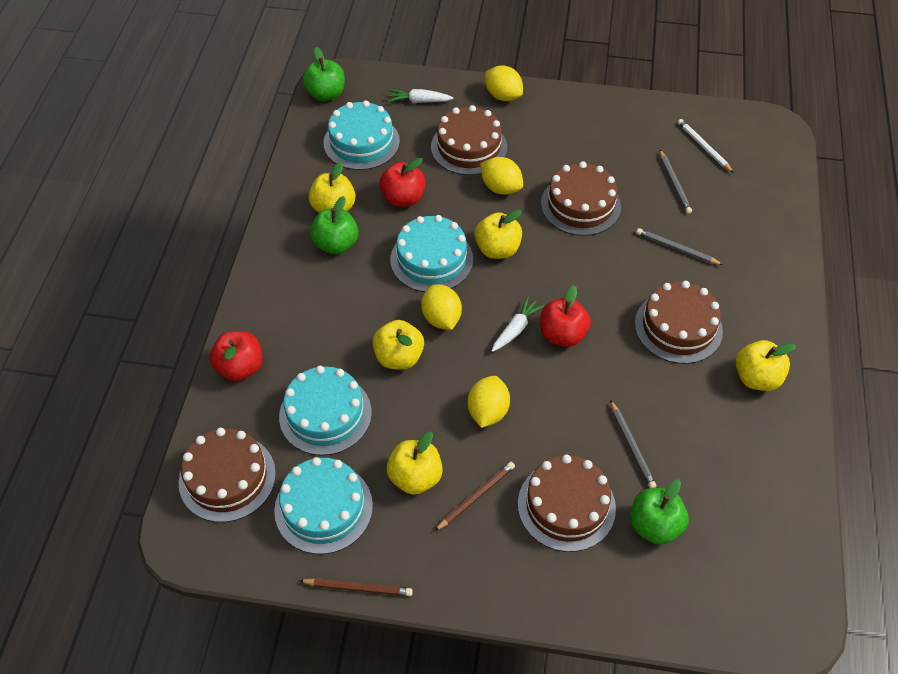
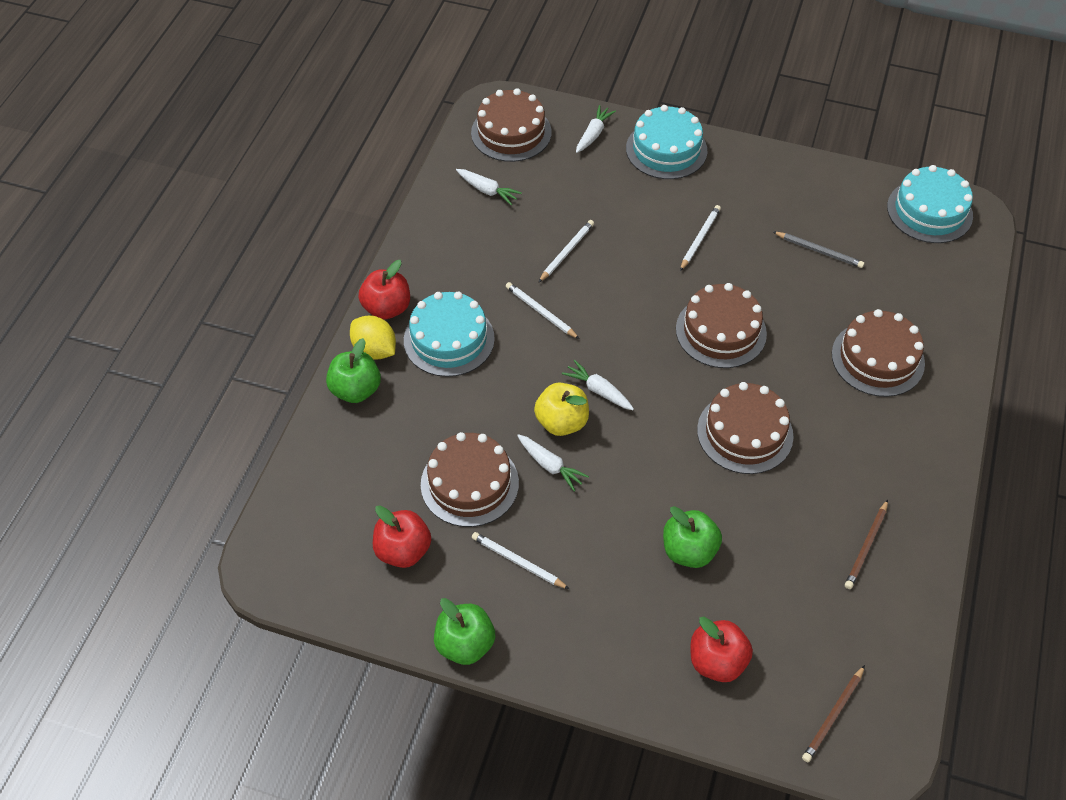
grey pencil: 3 -> 1
turquoise cake: 4 -> 3
white carrot: 2 -> 4
white pencil: 1 -> 4
yellow apple: 5 -> 1
yellow lemon: 4 -> 1

